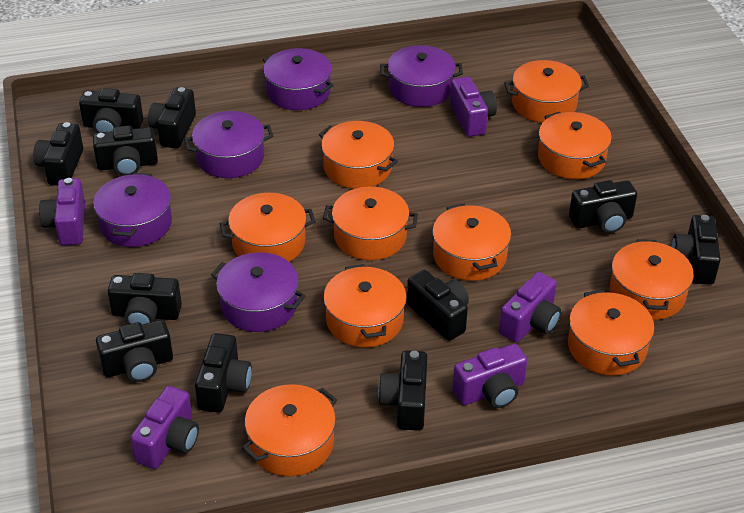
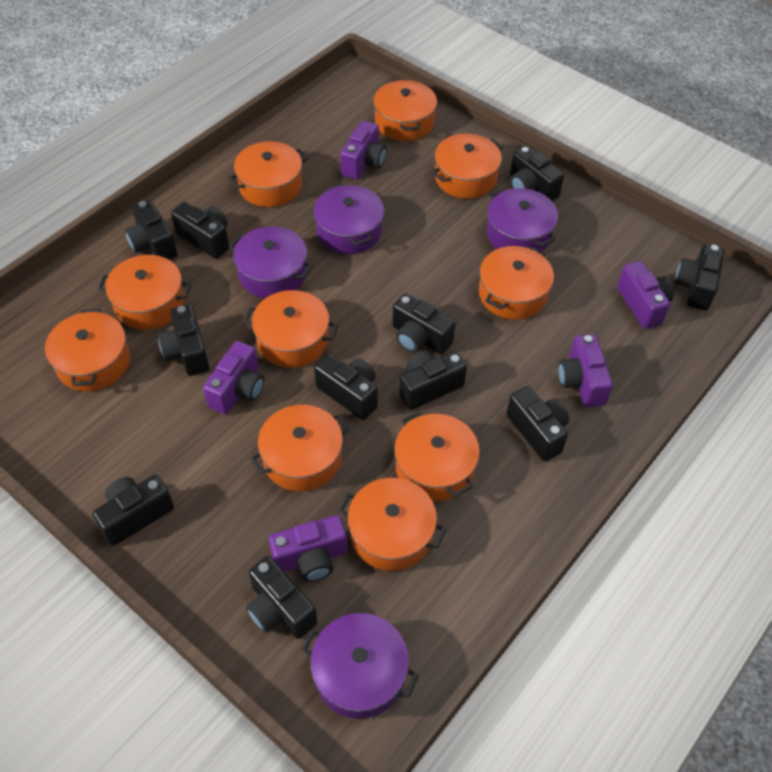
purple pot: 5 -> 4

